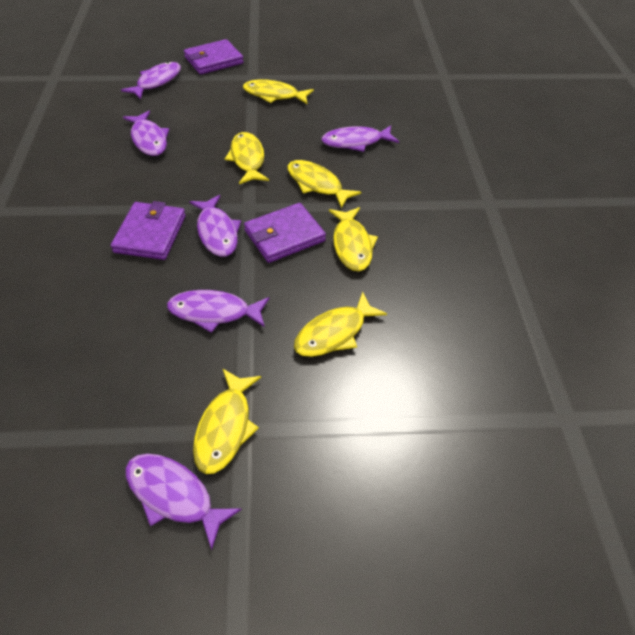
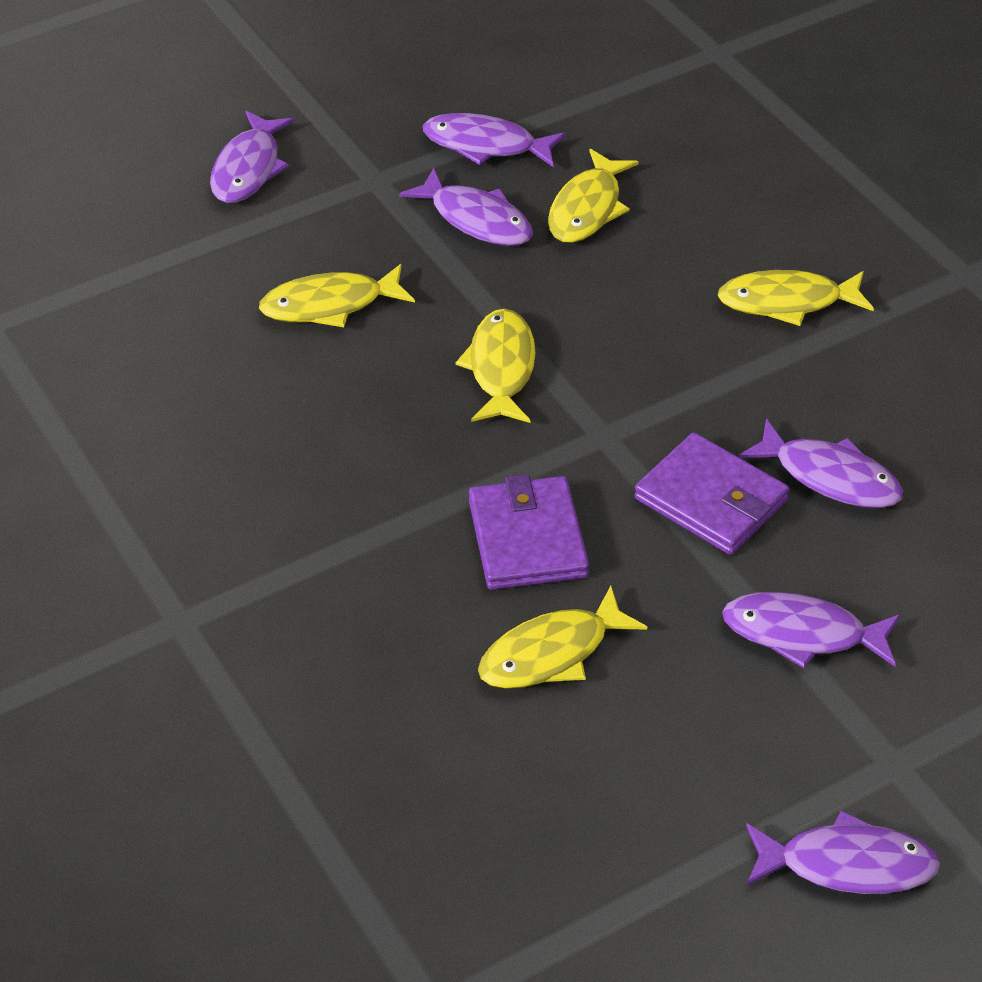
purple wallet: 3 -> 2
yellow fish: 6 -> 5

